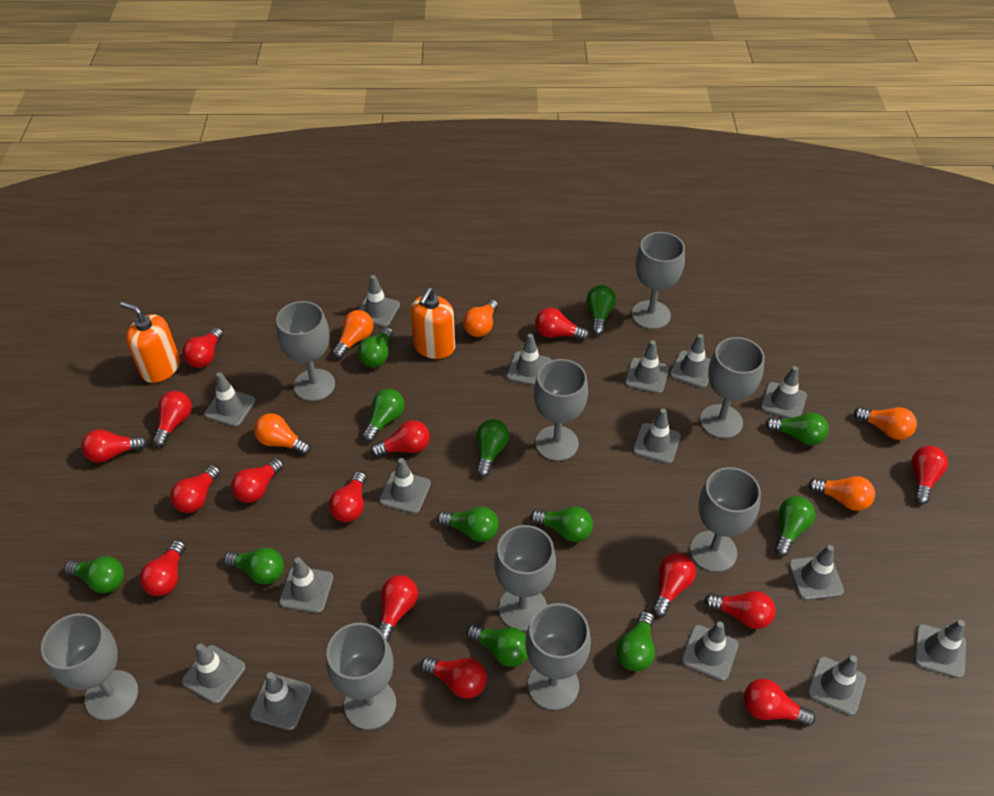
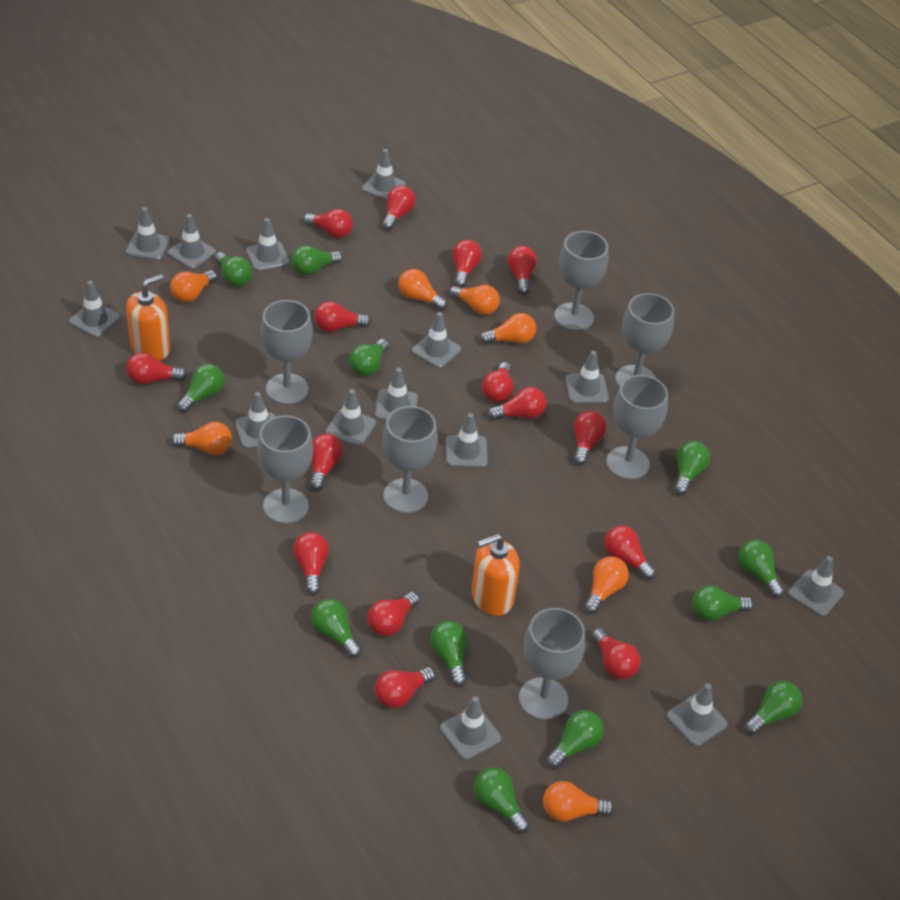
grey goblet: 9 -> 7
grey traffic cone: 15 -> 14
orange light bulb: 5 -> 7

